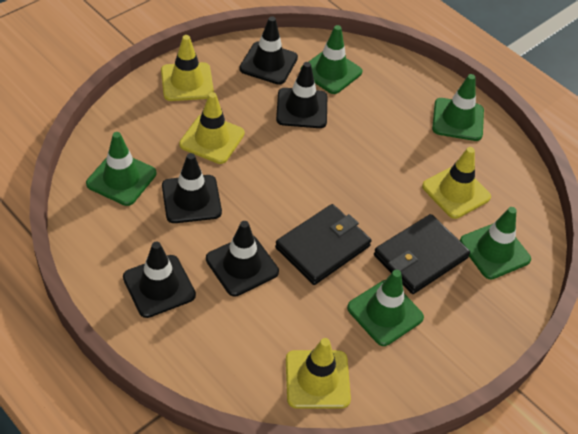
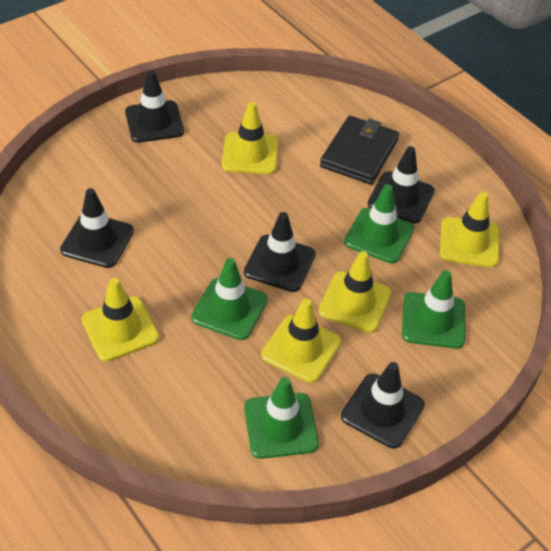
black wallet: 2 -> 1
green traffic cone: 5 -> 4
yellow traffic cone: 4 -> 5

